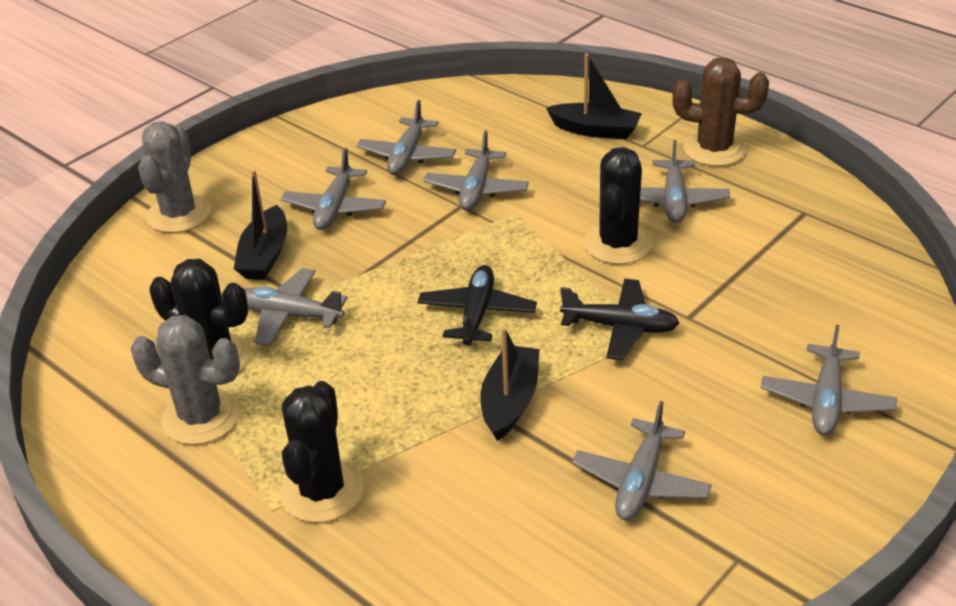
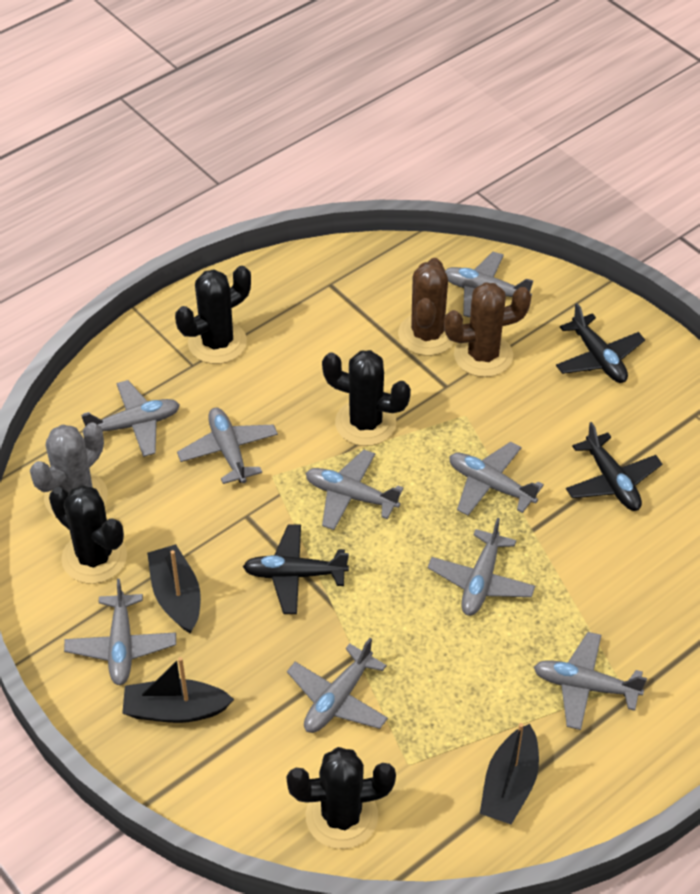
black cactus: 3 -> 4
black plane: 2 -> 3
brown cactus: 1 -> 2
grey cactus: 2 -> 1
grey plane: 7 -> 9

